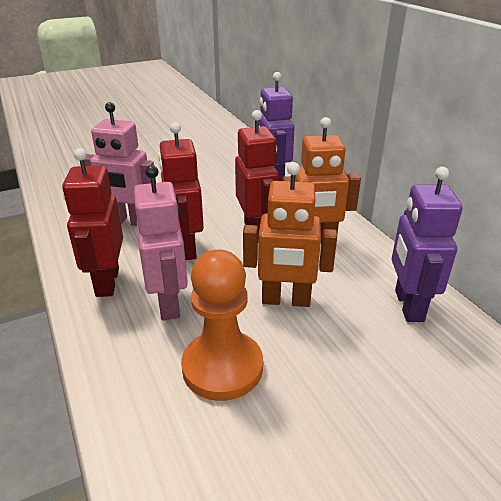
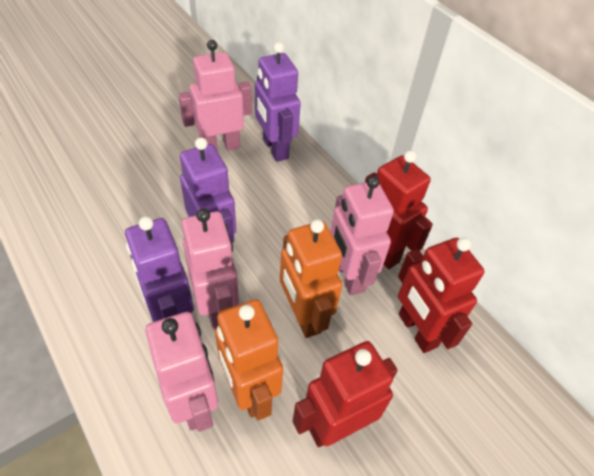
orange pawn: 1 -> 0
pink robot: 2 -> 4
purple robot: 2 -> 3

